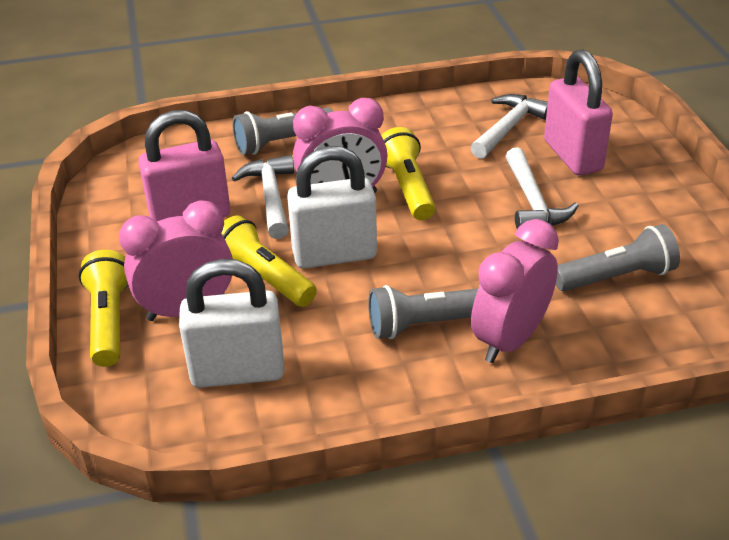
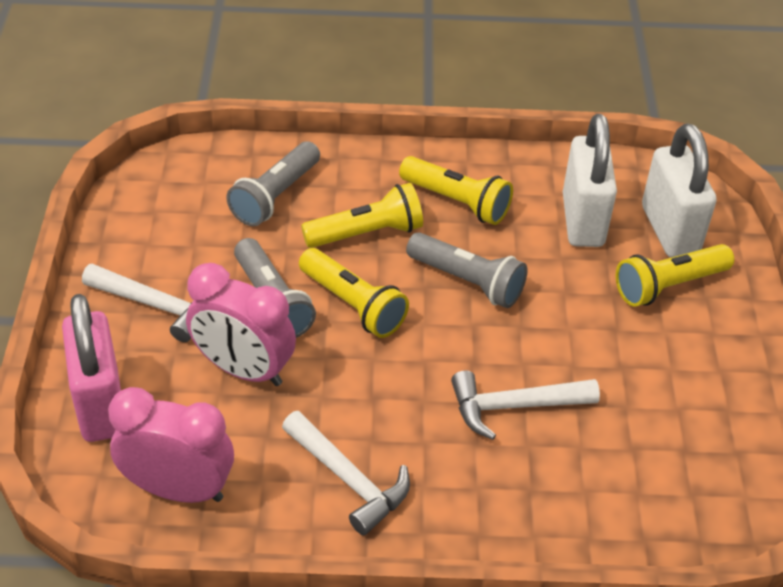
pink clock: 3 -> 2
pink padlock: 2 -> 1
yellow flashlight: 3 -> 4

